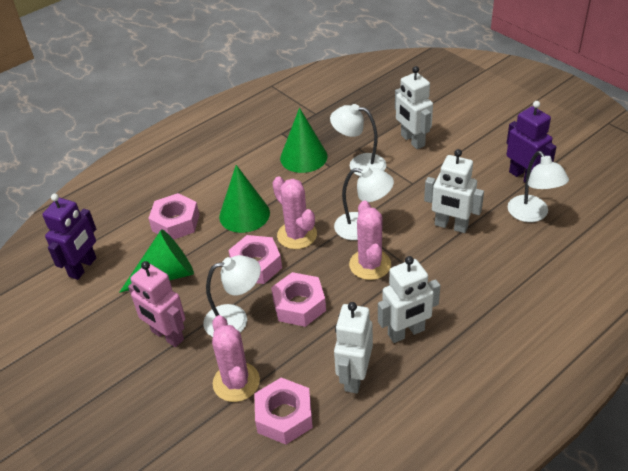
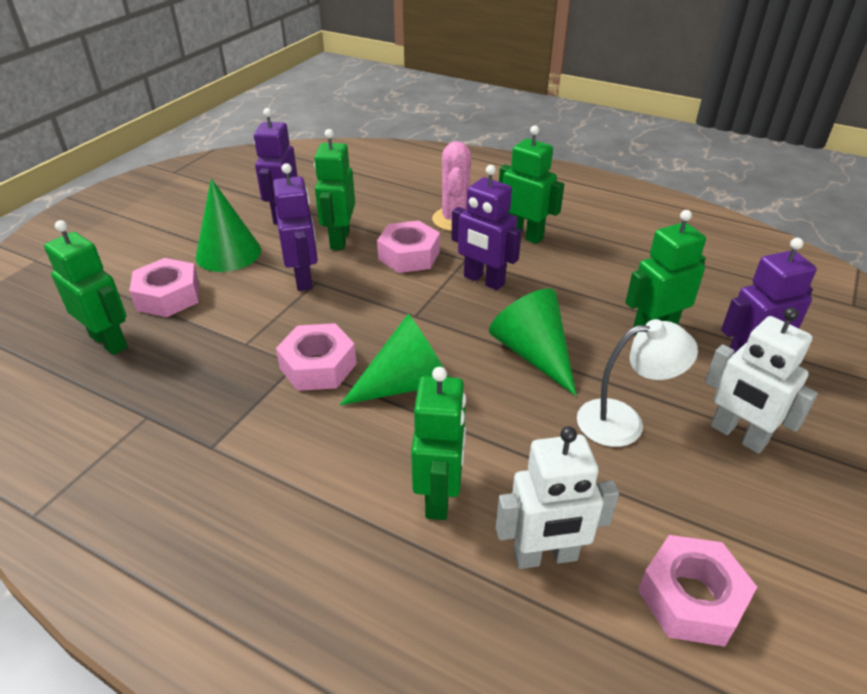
green robot: 0 -> 5
pink cactus: 3 -> 1
pink robot: 1 -> 0
purple robot: 2 -> 4
white lamp: 4 -> 1
white robot: 4 -> 2

